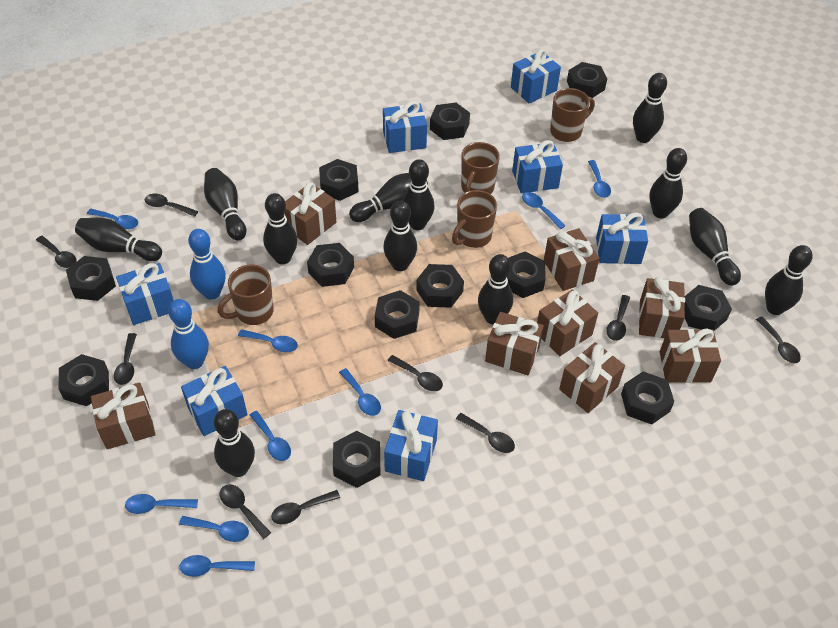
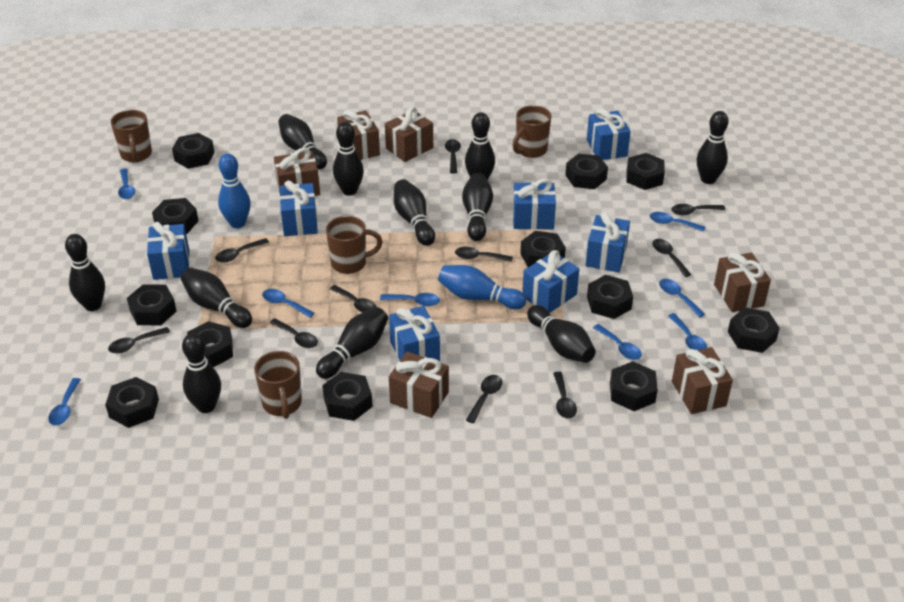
black bowling pin: 12 -> 11
black spoon: 9 -> 10
blue spoon: 9 -> 8
brown gift: 8 -> 6

